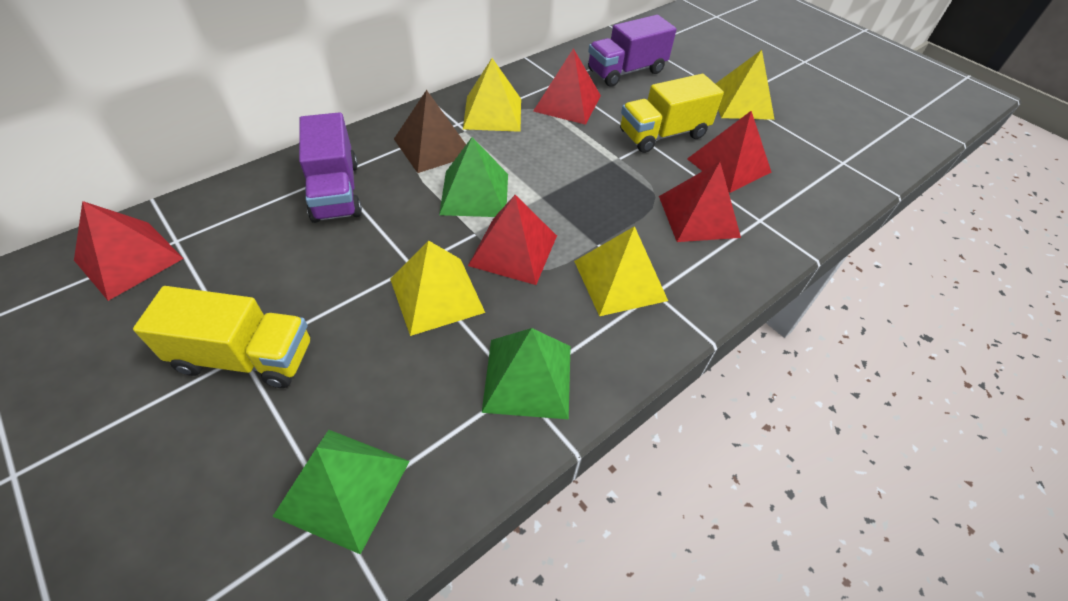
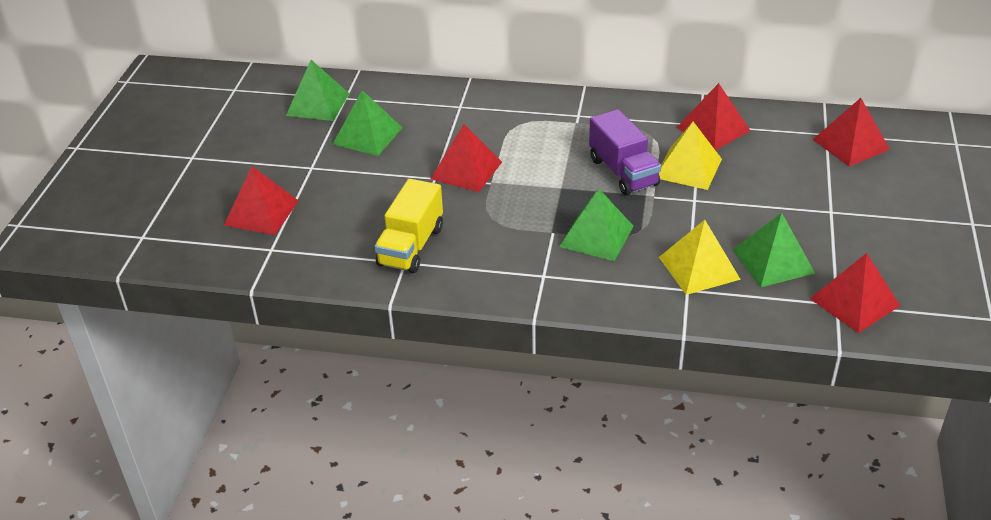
brown pyramid: 1 -> 0
green pyramid: 3 -> 4
purple truck: 2 -> 1
yellow pyramid: 4 -> 2
yellow truck: 2 -> 1

